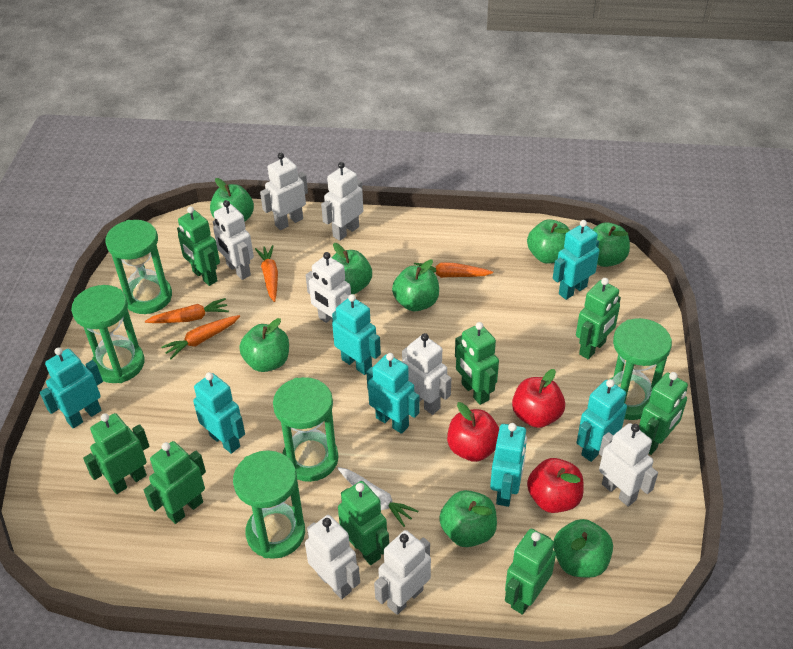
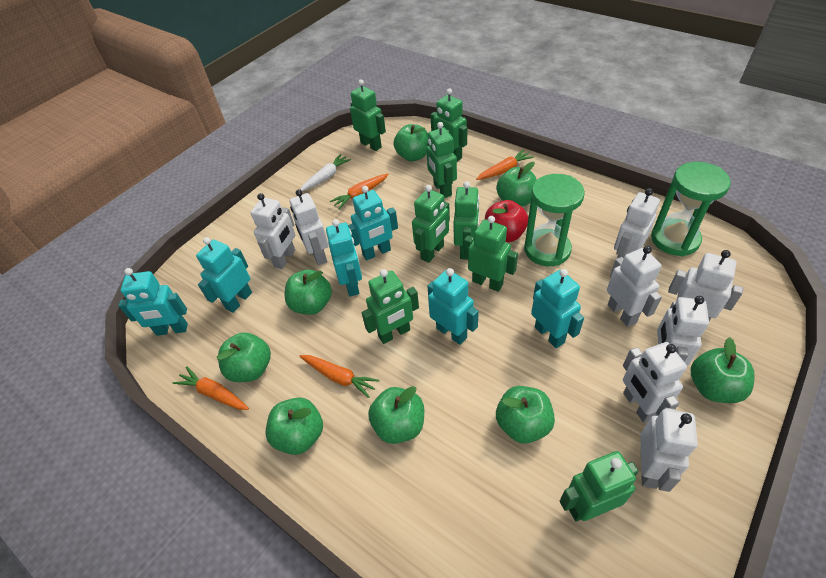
green hourglass: 5 -> 2
red apple: 3 -> 1
turquoise robot: 7 -> 6

